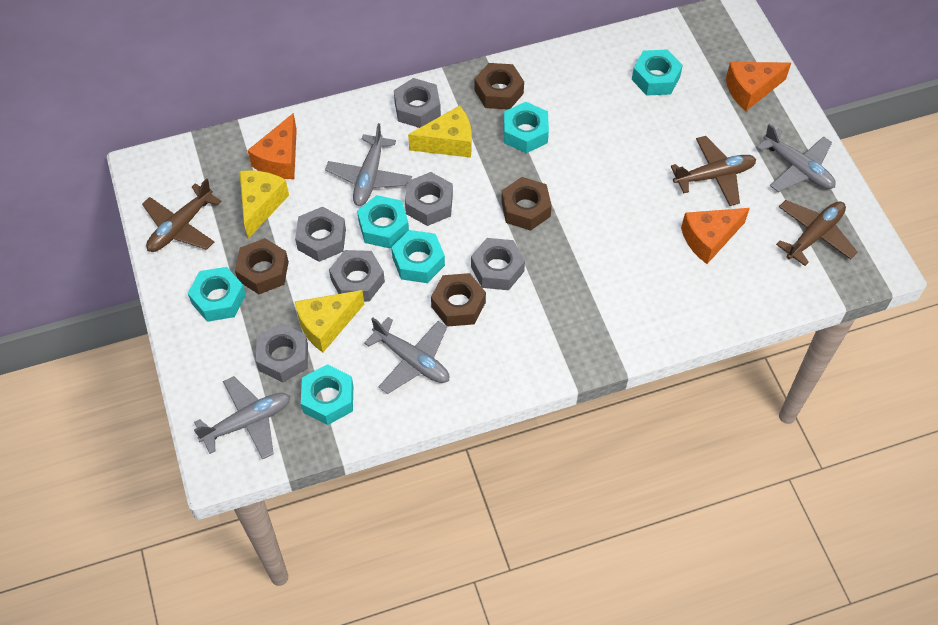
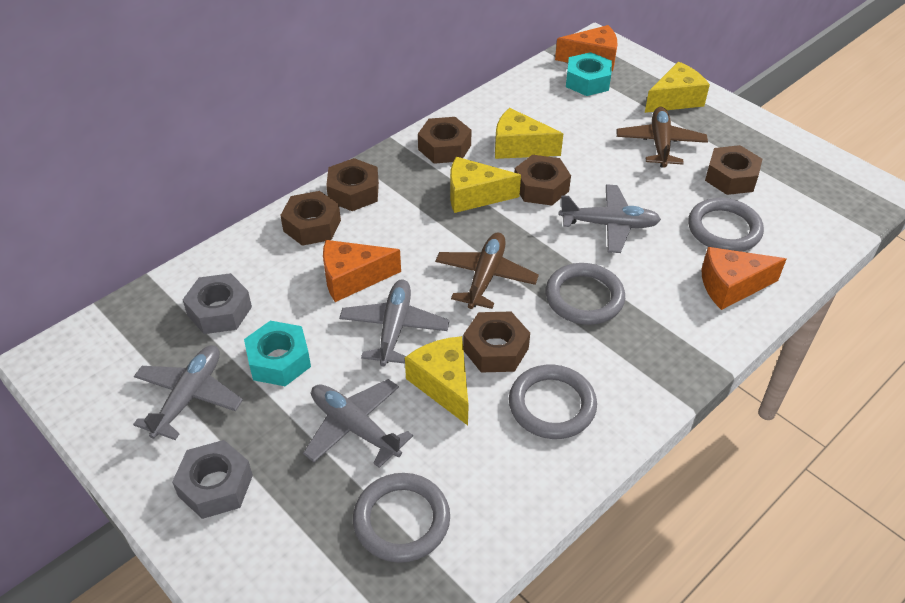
brown nut: 4 -> 6
brown plane: 3 -> 2
grey nut: 6 -> 2
grey ring: 0 -> 4
turquoise nut: 6 -> 2
yellow cheese: 3 -> 4

